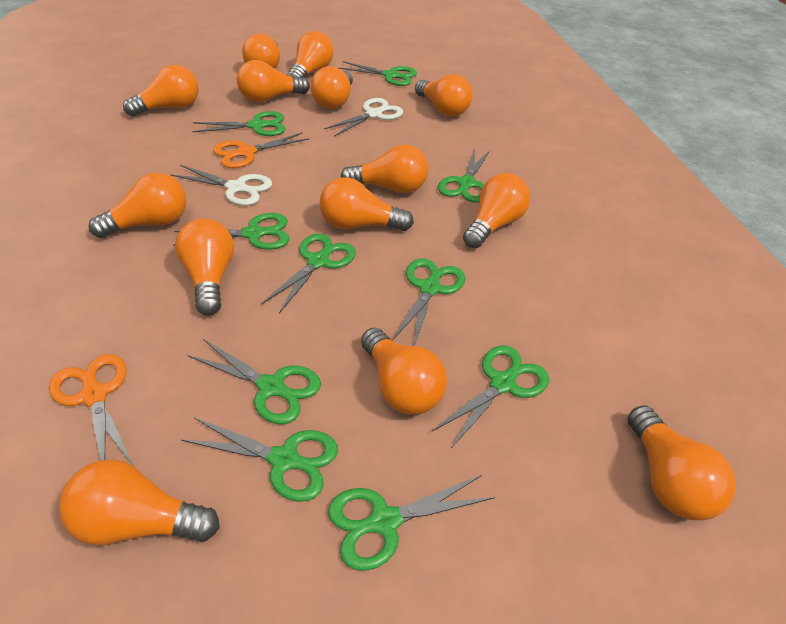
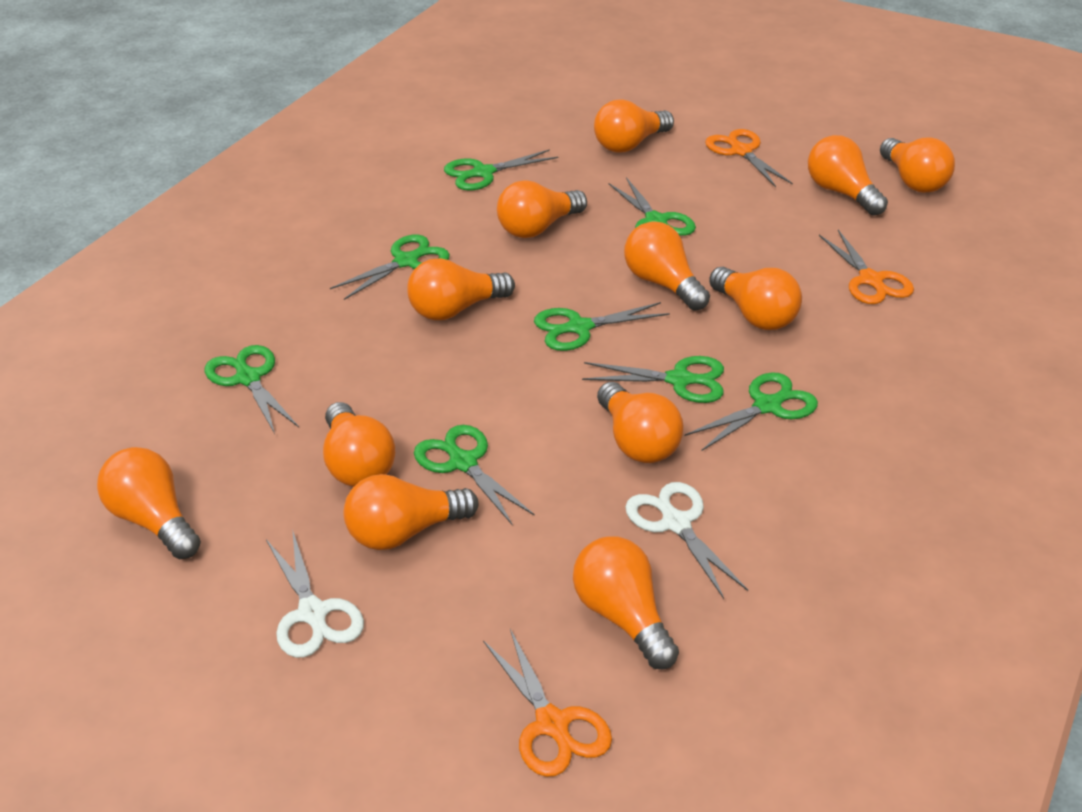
green scissors: 10 -> 8
orange light bulb: 14 -> 12
orange scissors: 2 -> 3

